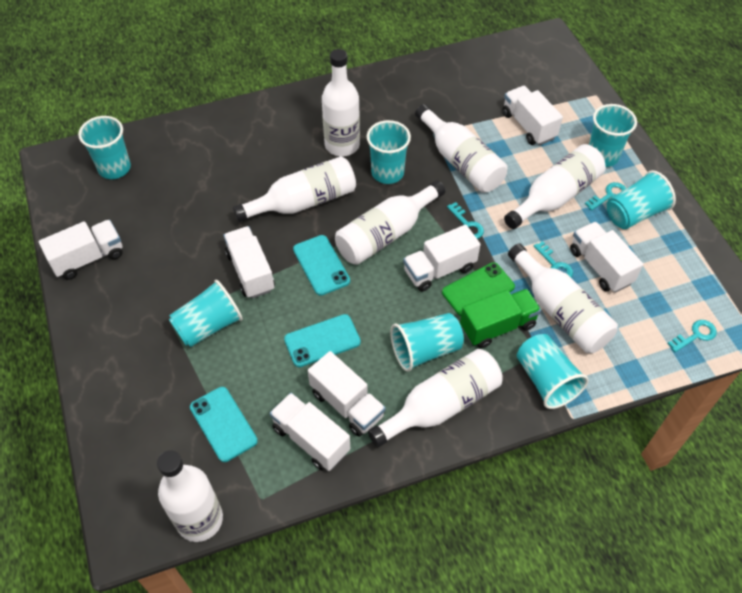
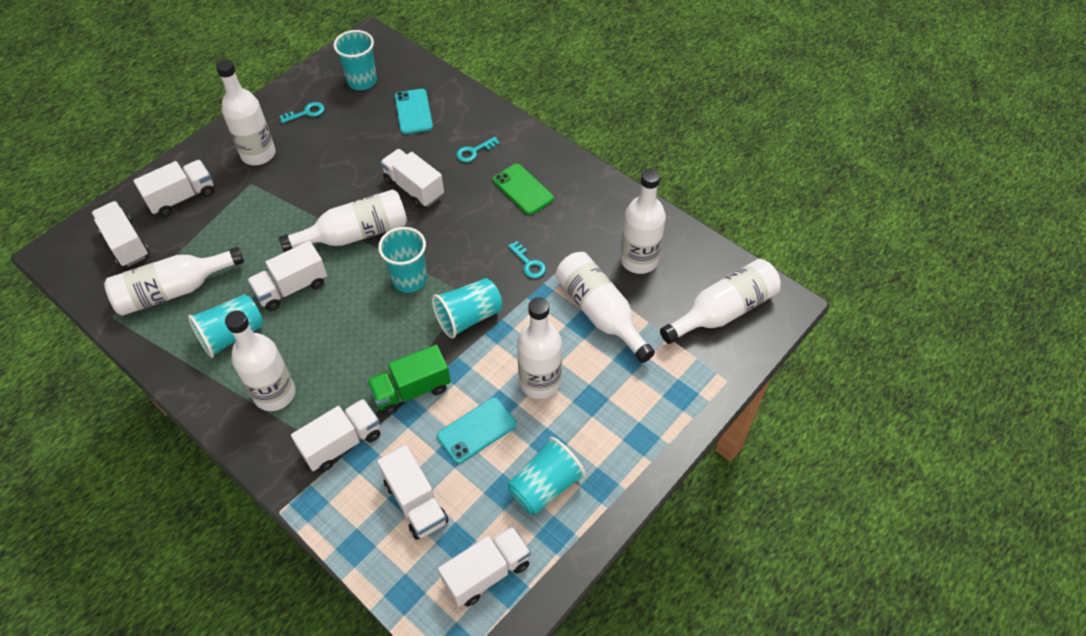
turquoise cup: 7 -> 5
turquoise key: 4 -> 3
turquoise phone: 3 -> 2

